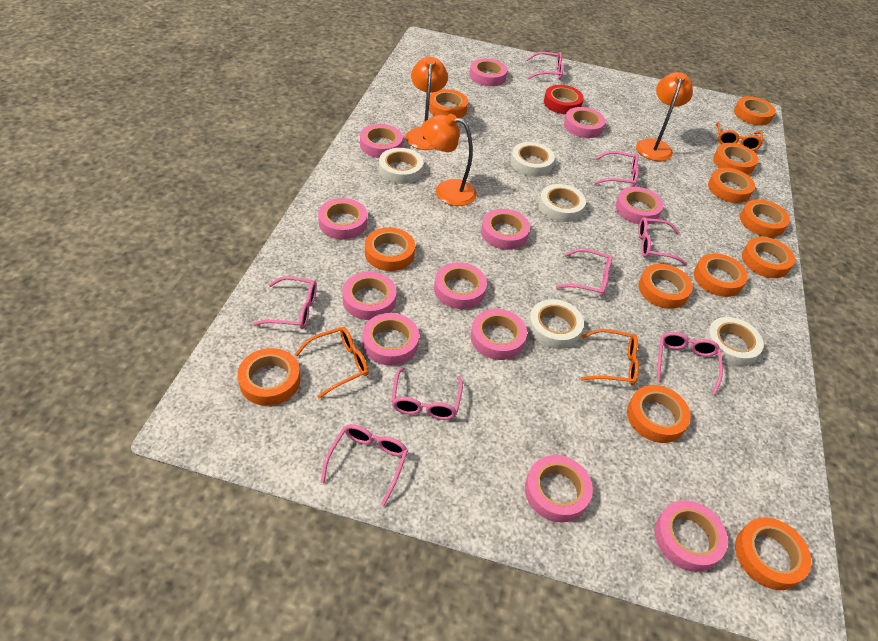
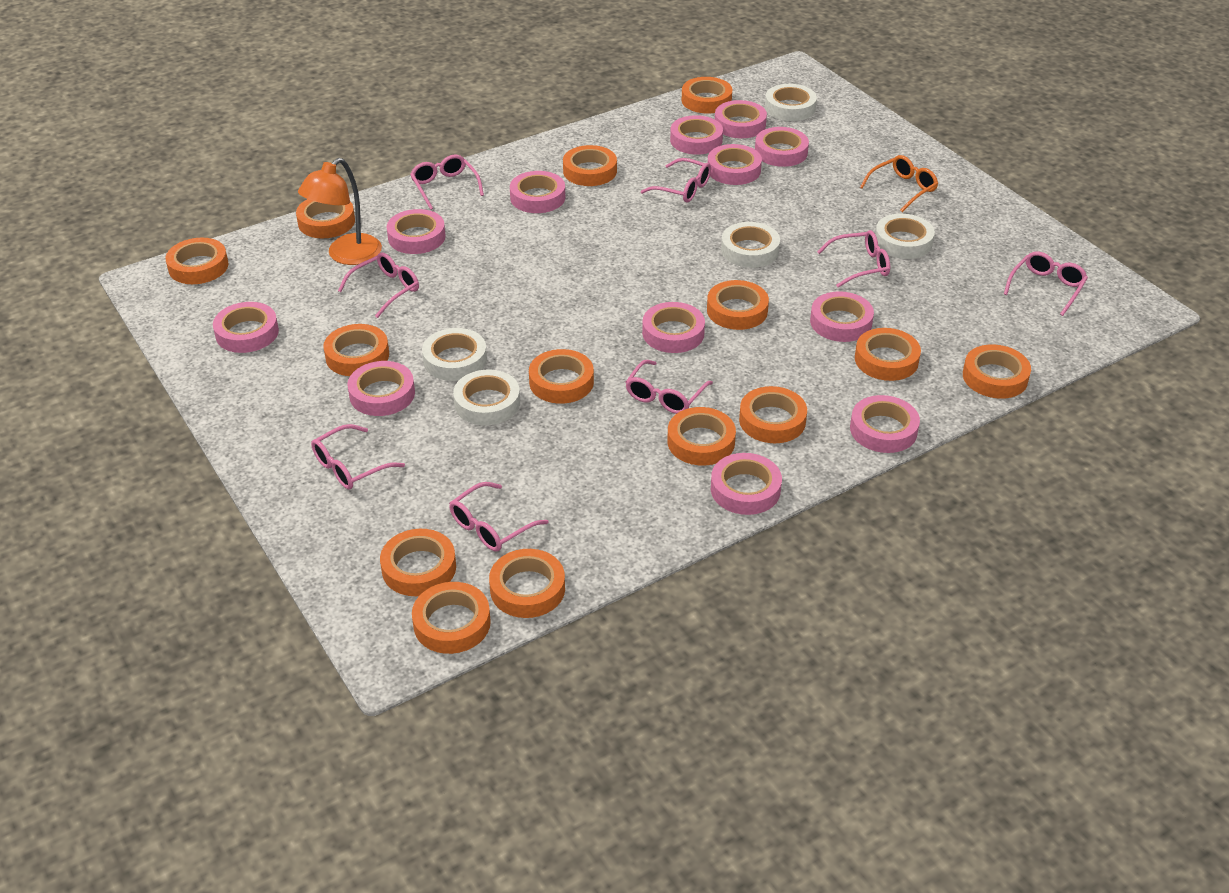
orange glasses: 3 -> 1
orange lamp: 3 -> 1
orange tape: 12 -> 14
red tape: 1 -> 0

